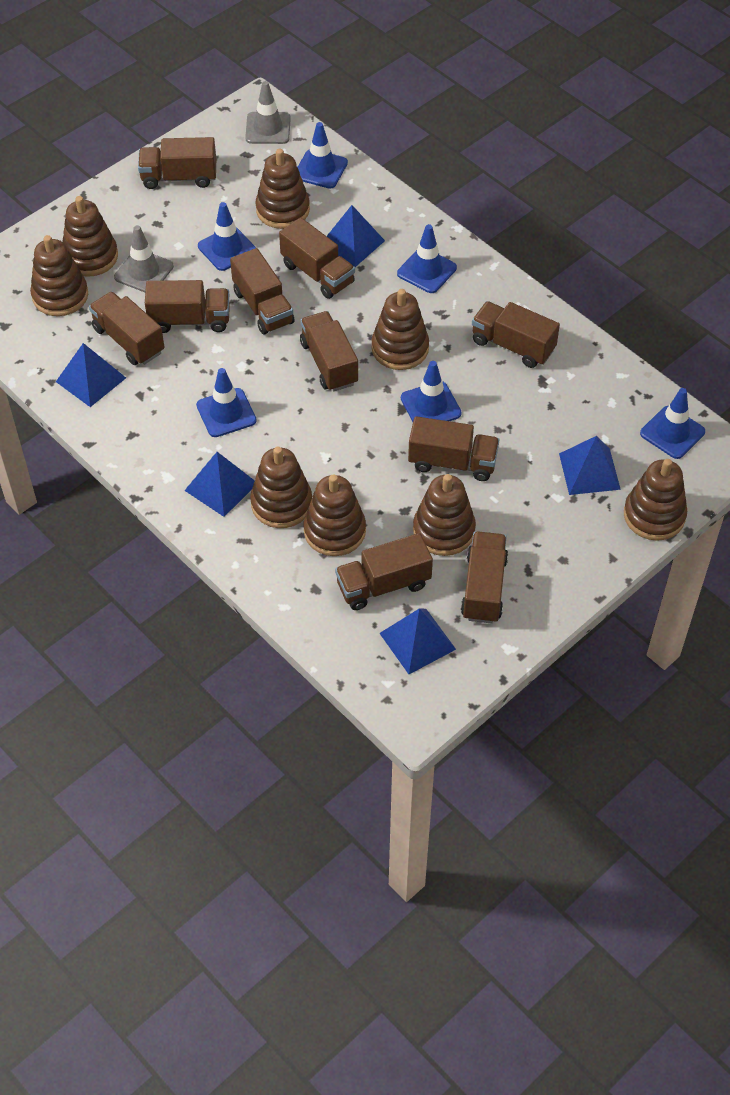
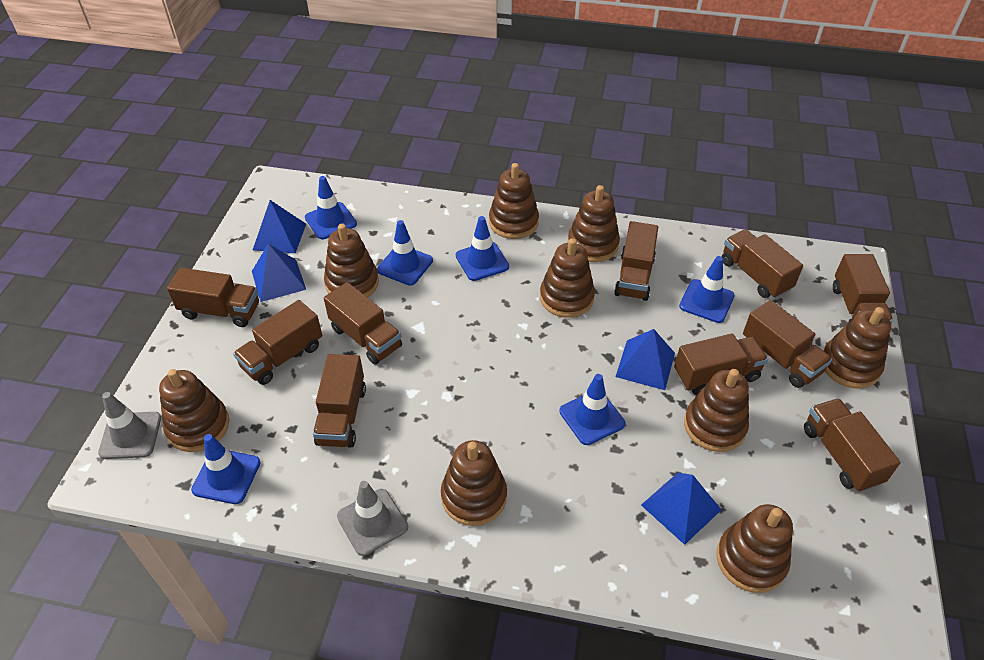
blue pyramid: 5 -> 4
brown stacking toy: 8 -> 9

